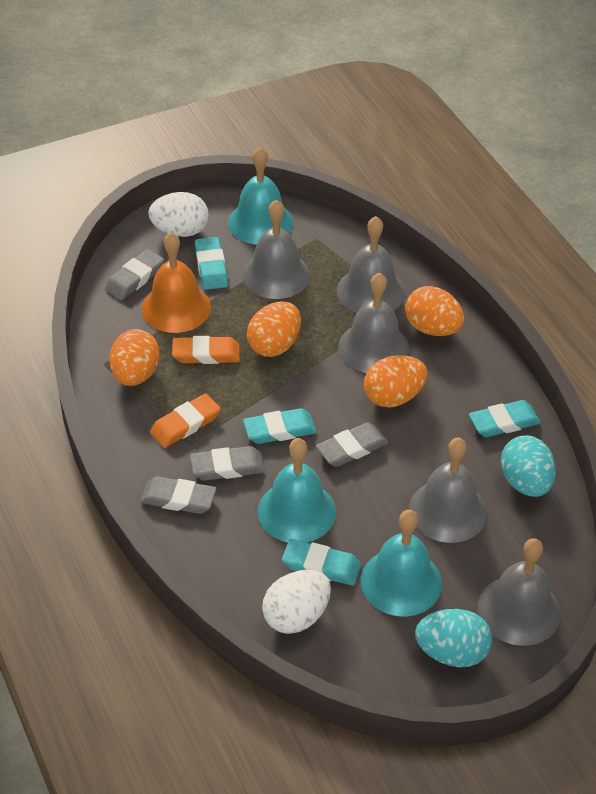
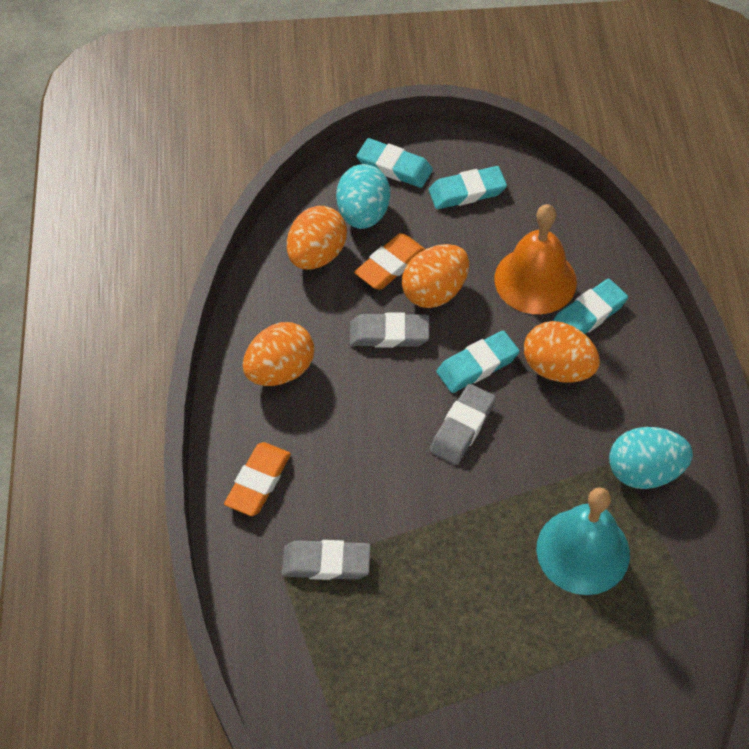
grey bell: 5 -> 0
grey eraser: 4 -> 3
turquoise bell: 3 -> 1
white egg: 2 -> 0

